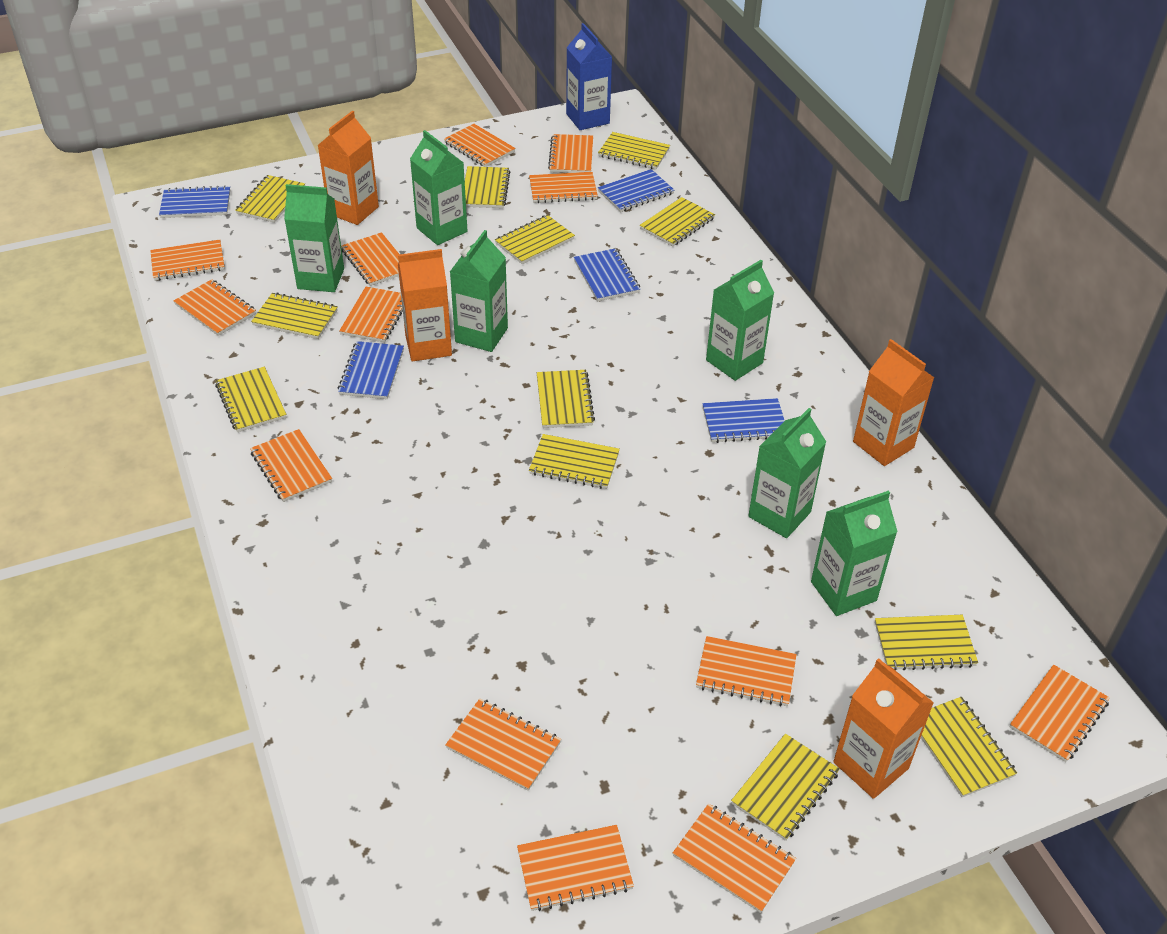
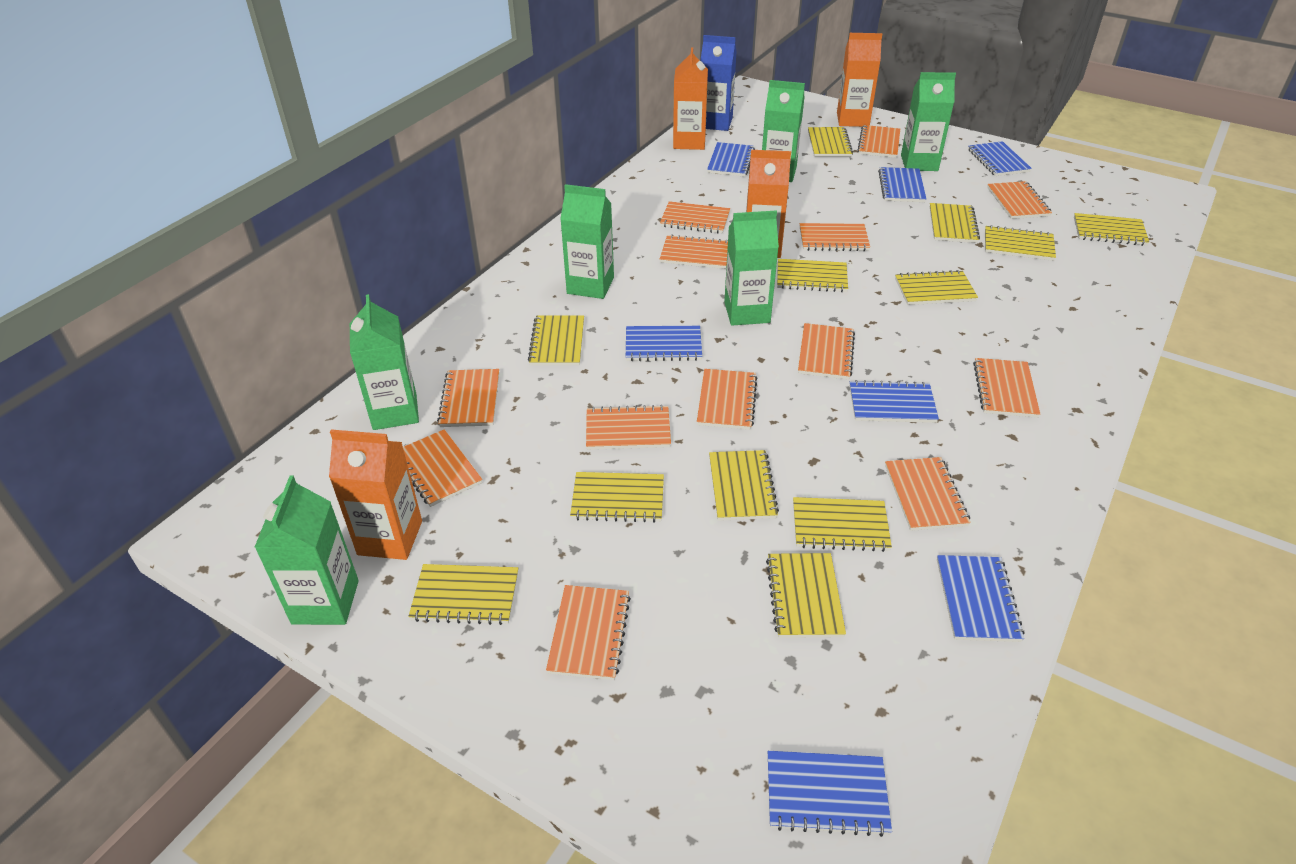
blue notebook: 5 -> 7

